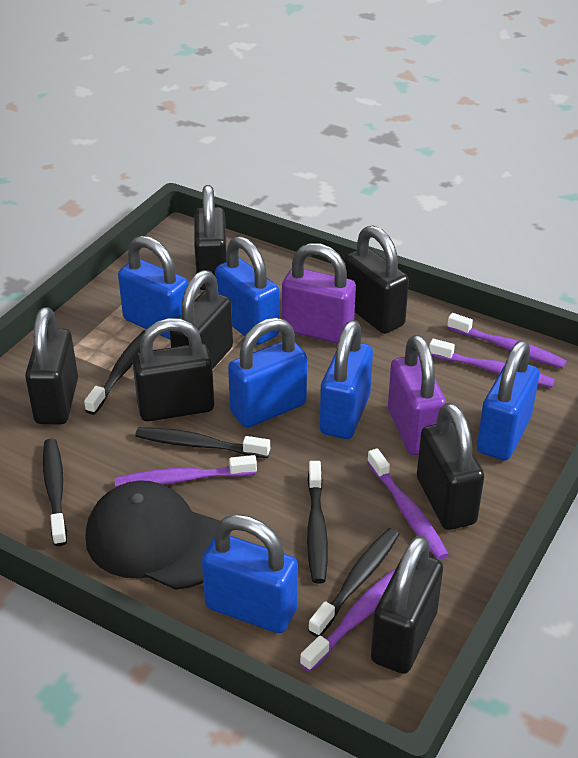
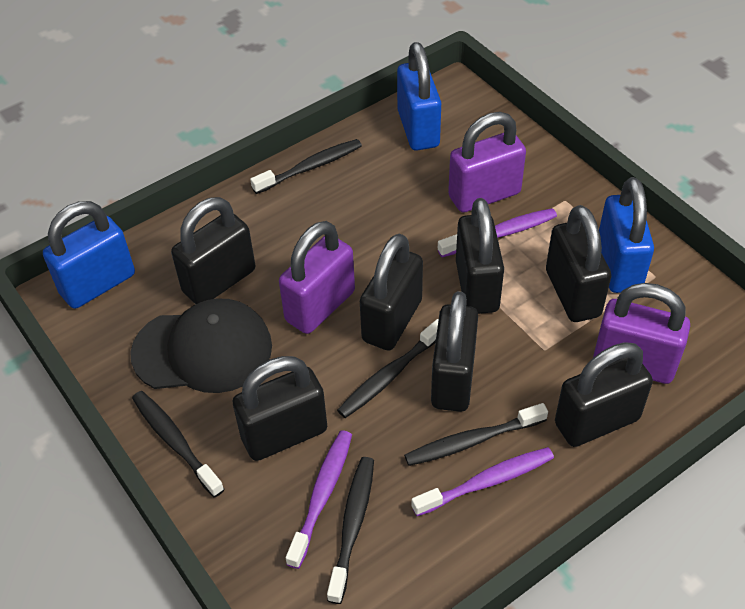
blue padlock: 6 -> 3
purple padlock: 2 -> 3
purple toothbrush: 5 -> 3

